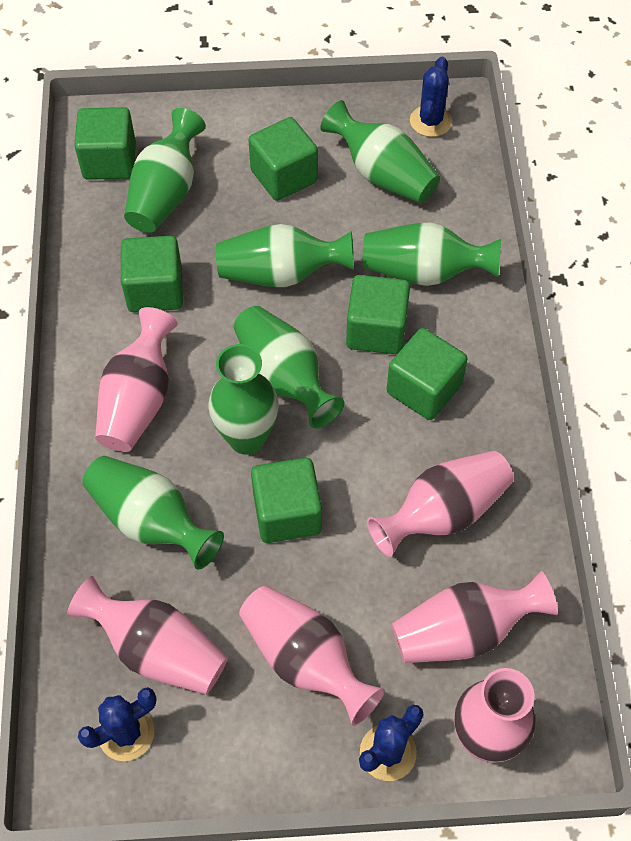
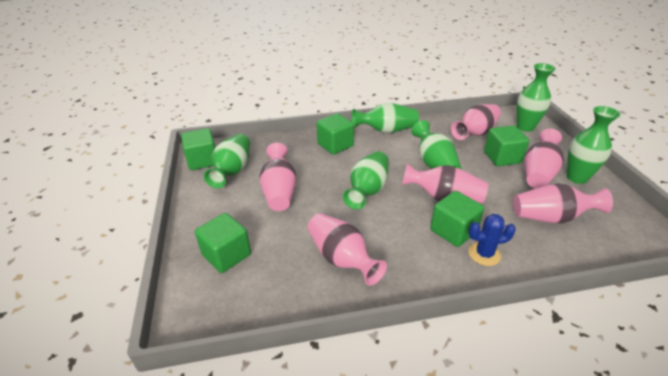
blue cactus: 3 -> 1
green cube: 6 -> 5
green vase: 7 -> 6

